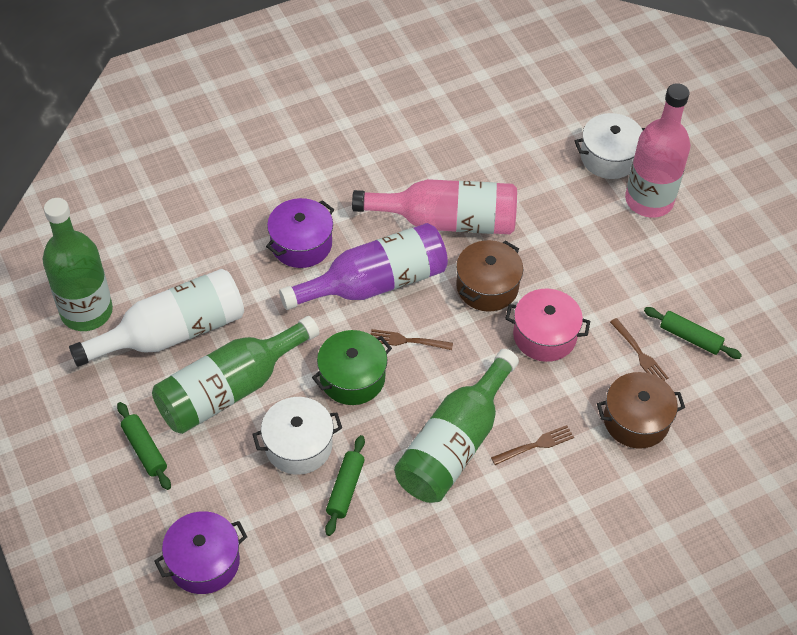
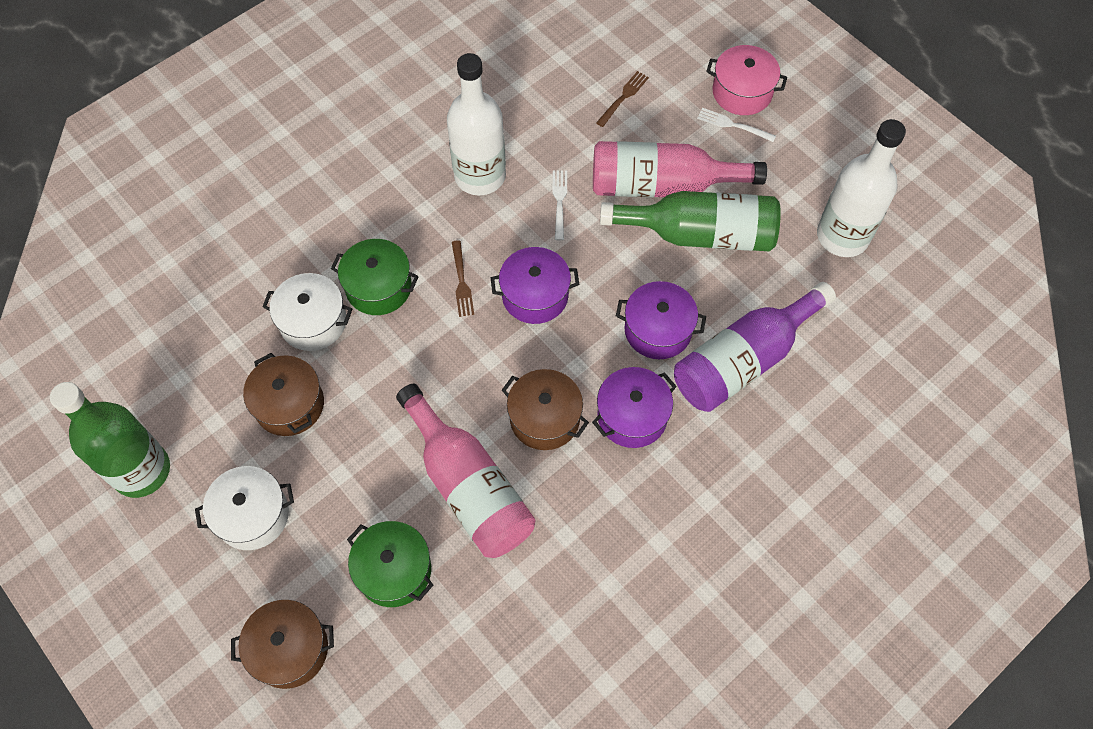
brown fork: 3 -> 2
brown pot: 2 -> 3
green bottle: 3 -> 2
green pot: 1 -> 2
green rolling pin: 3 -> 0
purple pot: 2 -> 3
white bottle: 1 -> 2
white fork: 0 -> 2

